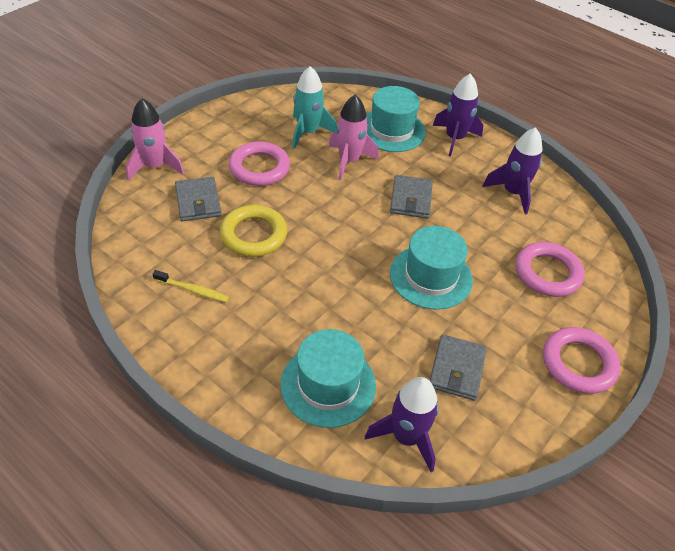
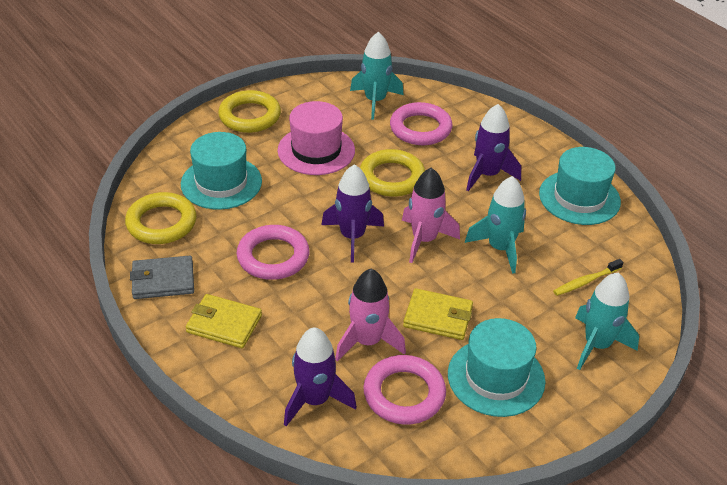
grey wallet: 3 -> 1
pink hat: 0 -> 1
turquoise rocket: 1 -> 3
yellow ring: 1 -> 3
yellow wallet: 0 -> 2

